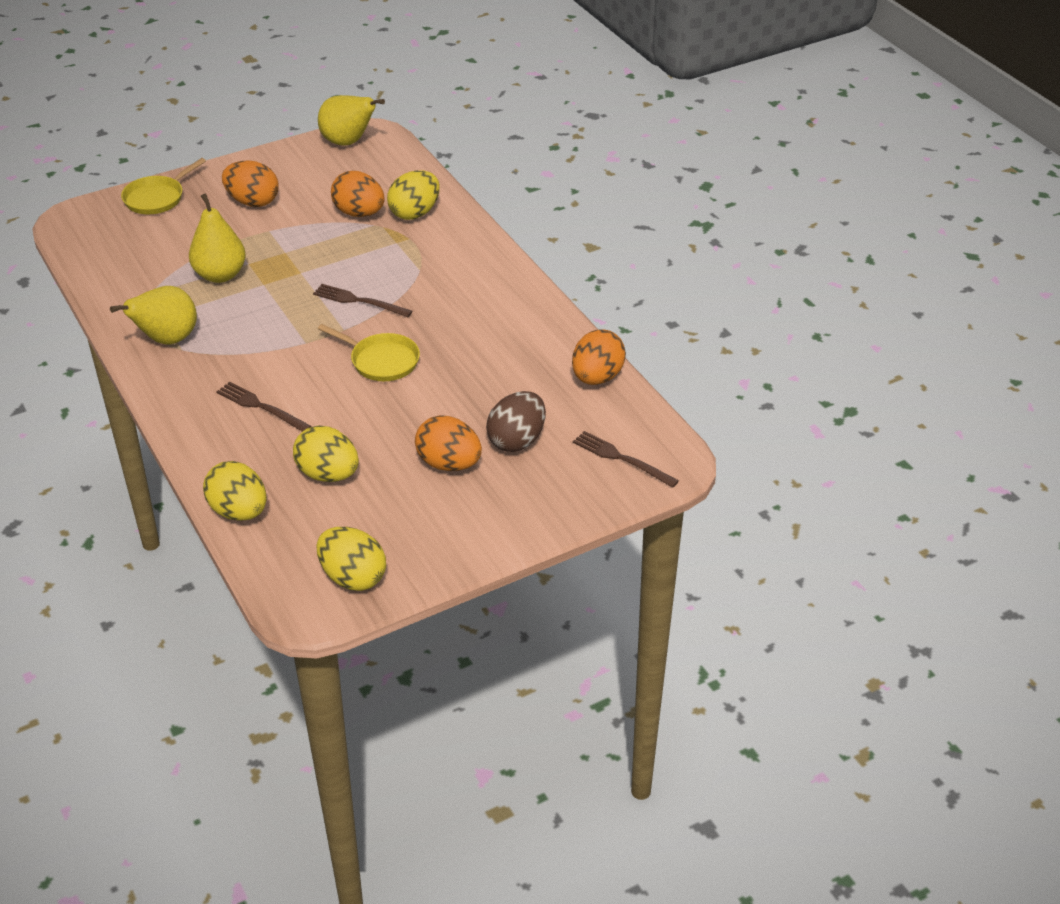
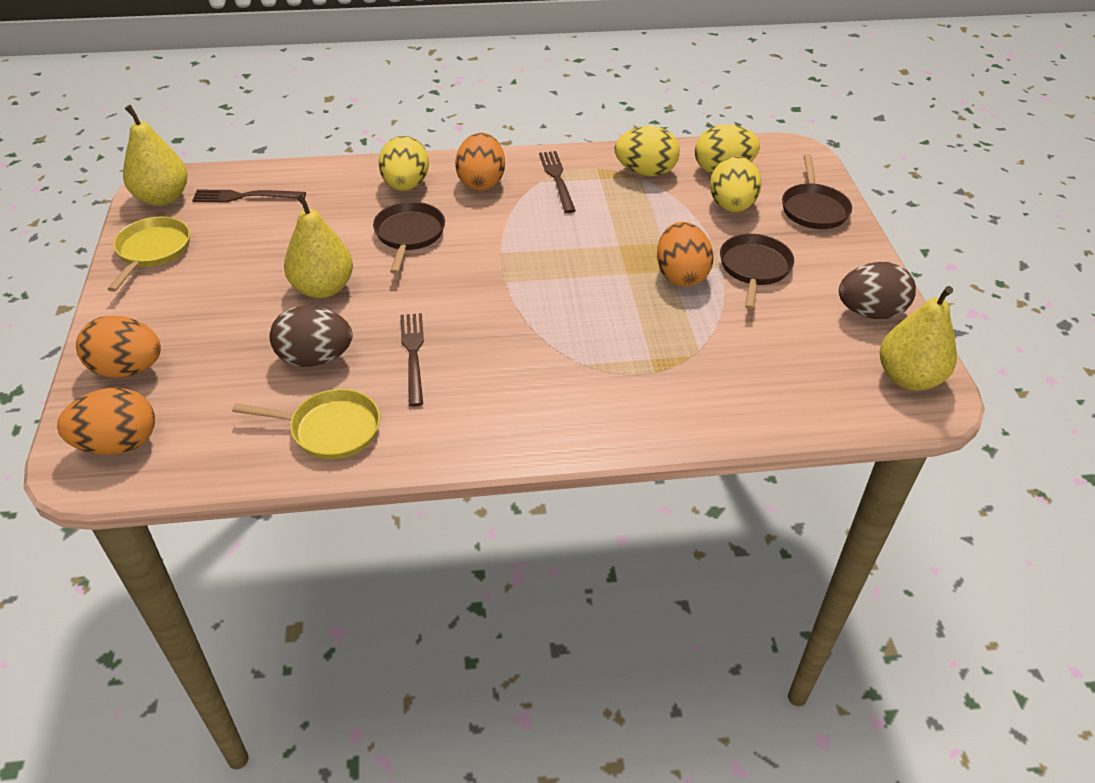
brown egg: 1 -> 2
brown pan: 0 -> 3

